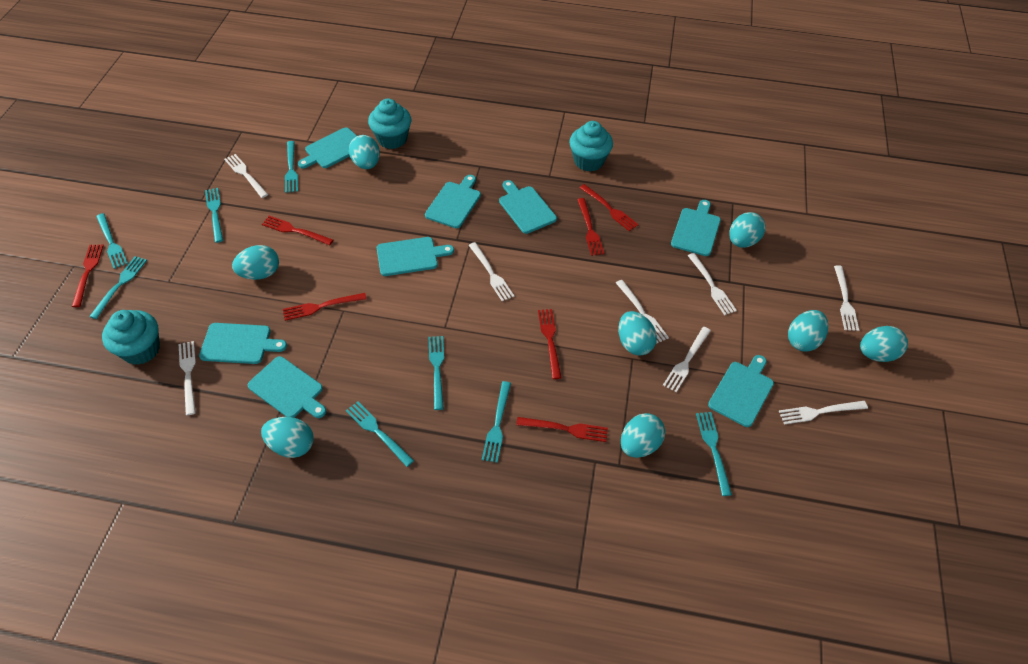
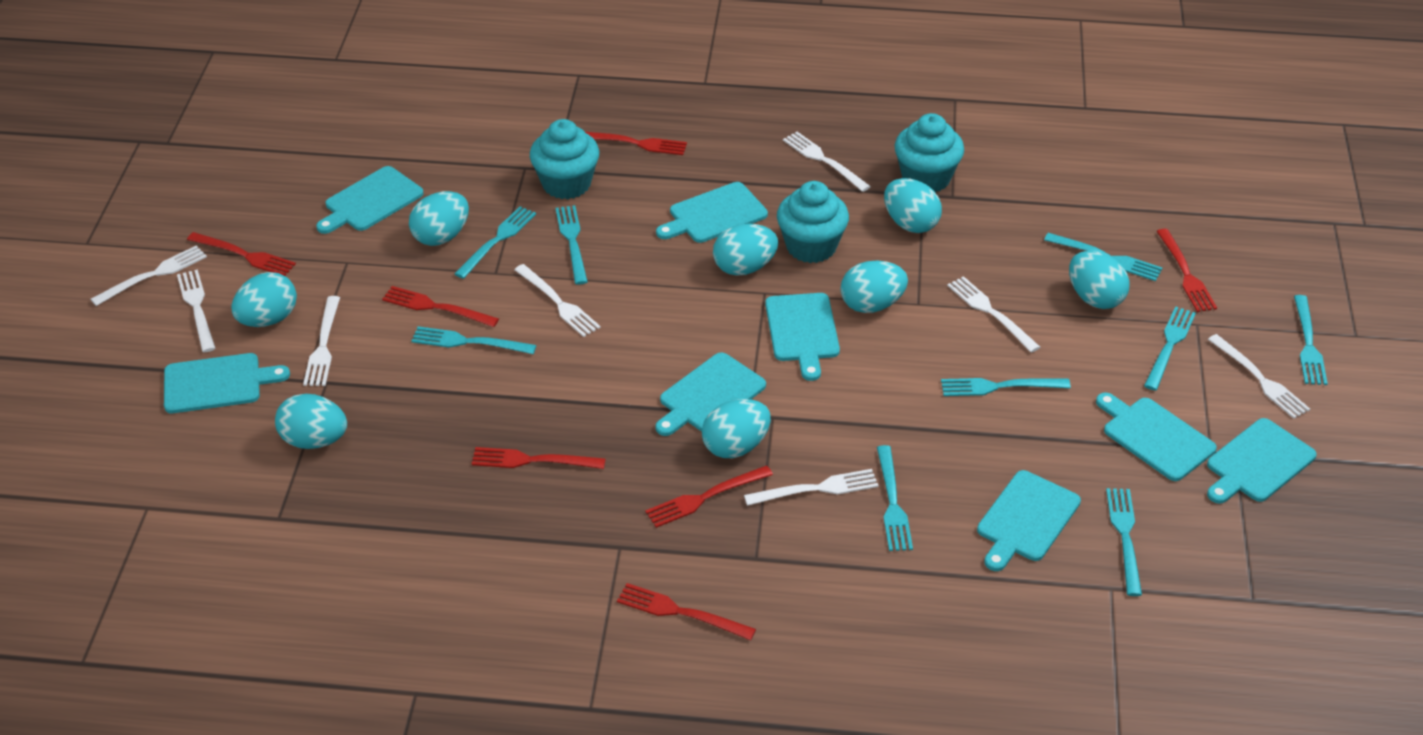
turquoise fork: 8 -> 9

